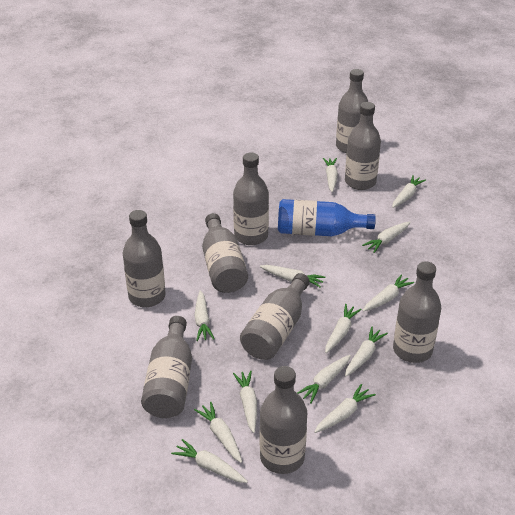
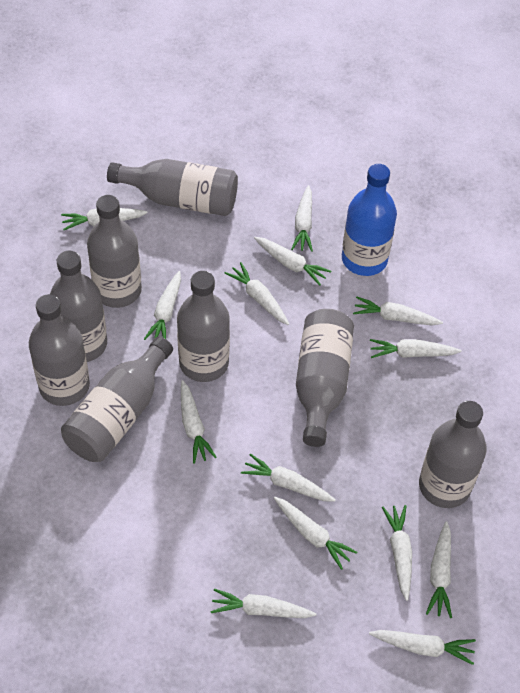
grey bottle: 9 -> 8
white carrot: 13 -> 14

